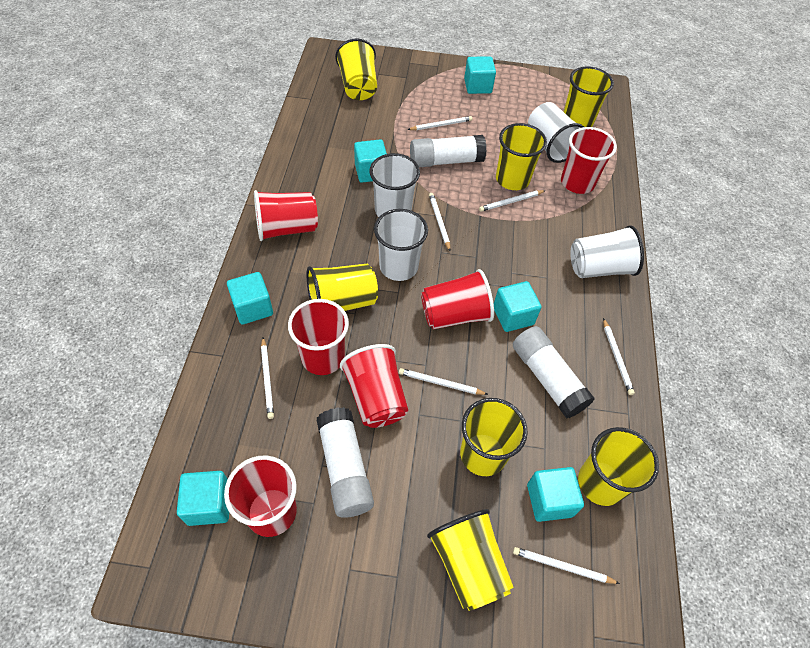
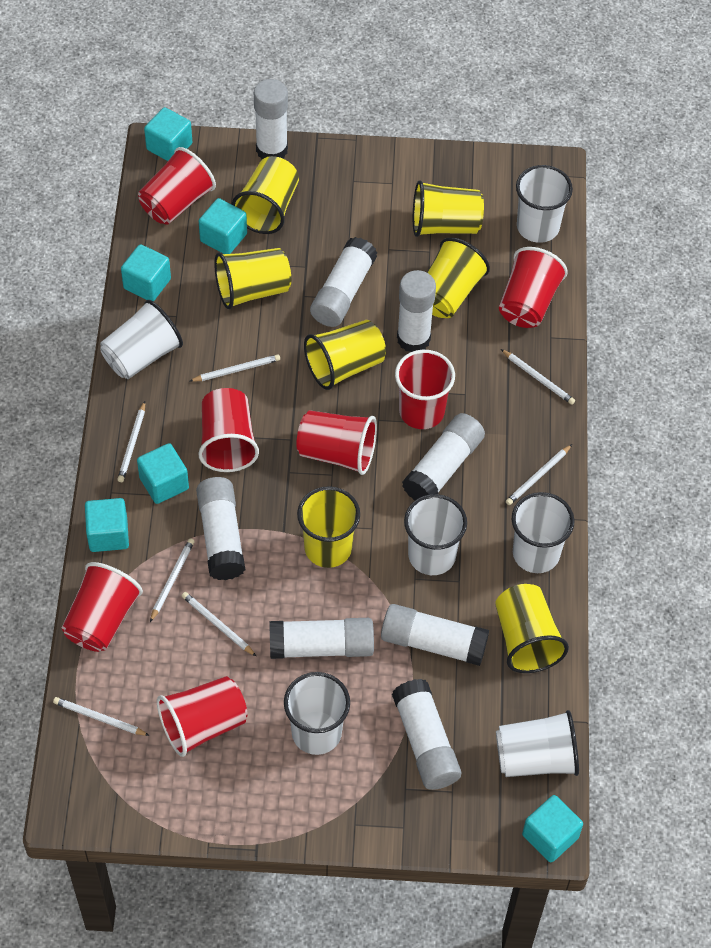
red cup: 6 -> 7
white cup: 4 -> 6
white glue stick: 3 -> 8

